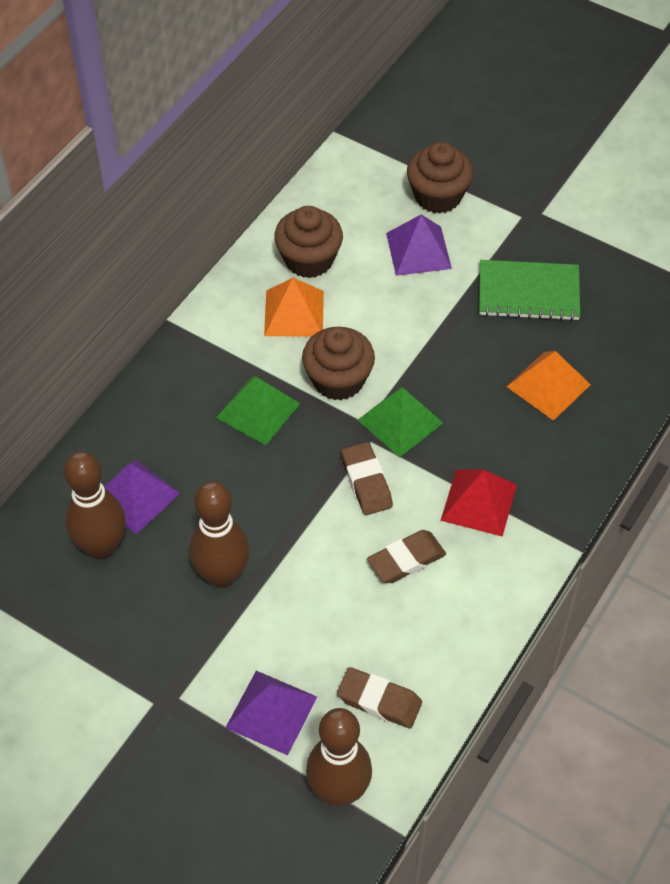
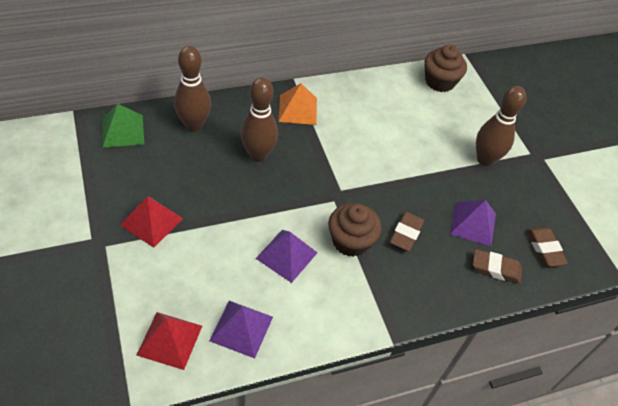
brown cupcake: 3 -> 2
green notebook: 1 -> 0
green pyramid: 2 -> 1
orange pyramid: 2 -> 1
red pyramid: 1 -> 2

